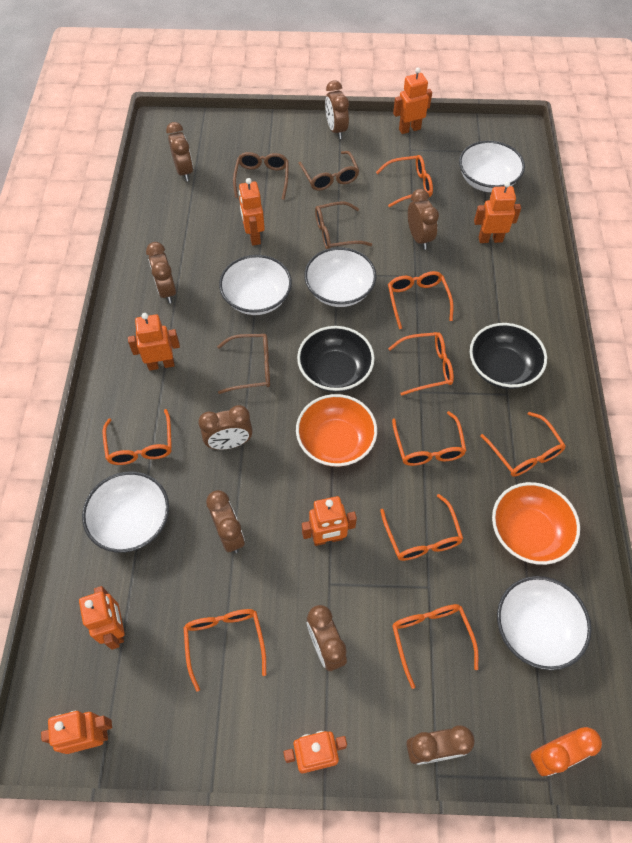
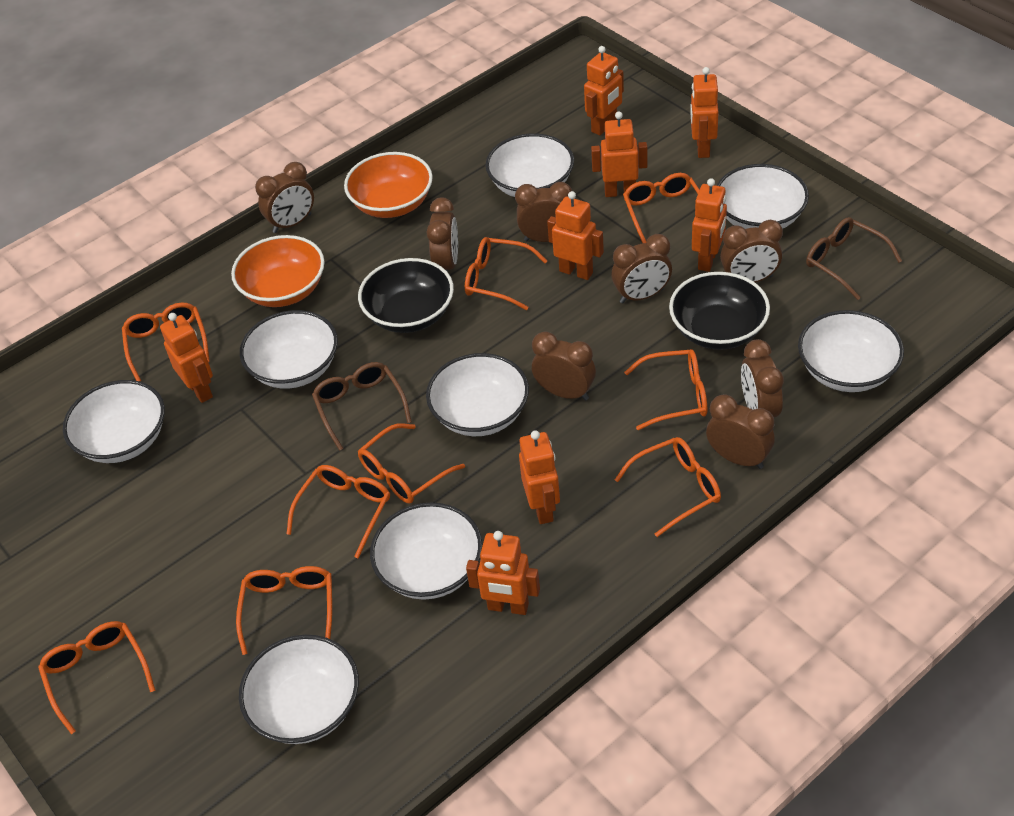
brown glasses: 4 -> 2
orange clock: 1 -> 0
white bowl: 5 -> 8

